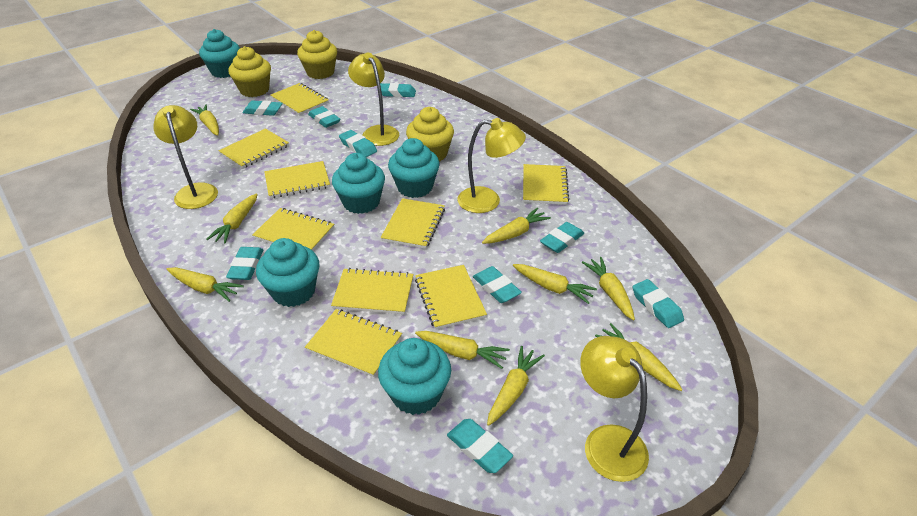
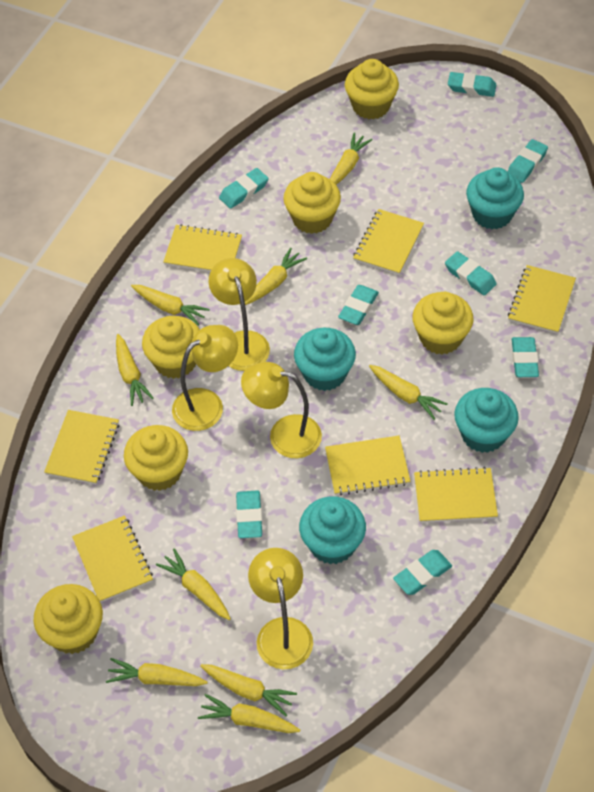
turquoise cupcake: 5 -> 4
turquoise eraser: 9 -> 8
yellow cupcake: 3 -> 6
yellow notebook: 9 -> 7

